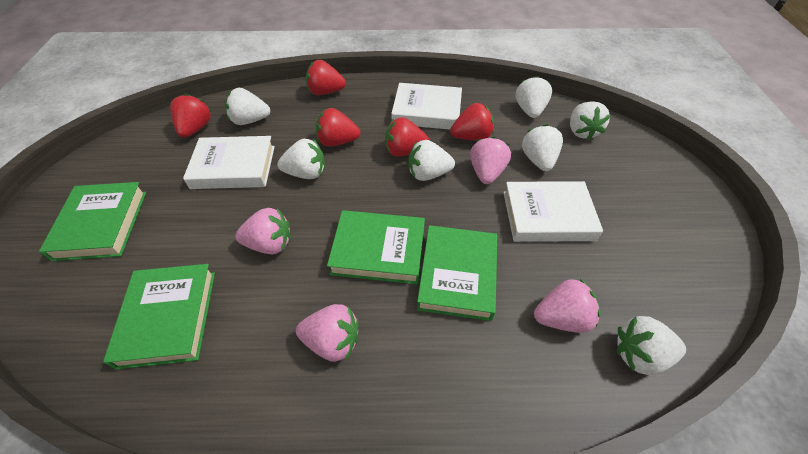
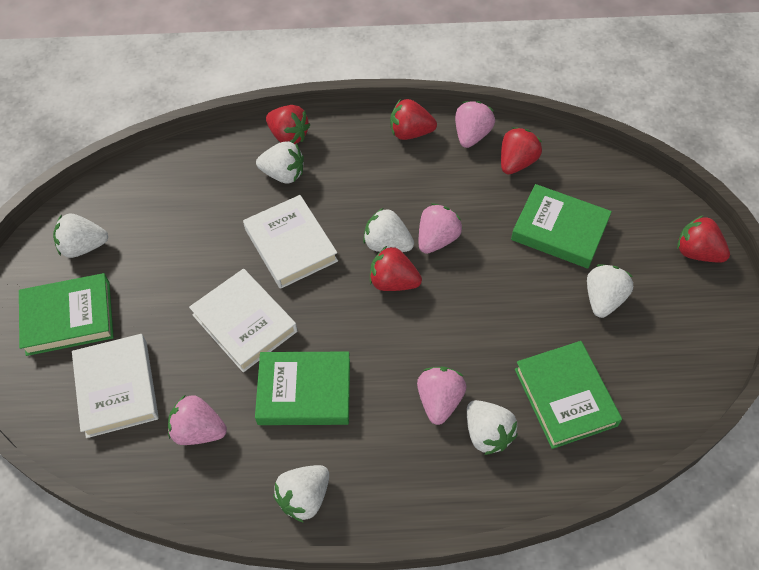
white strawberry: 7 -> 6

